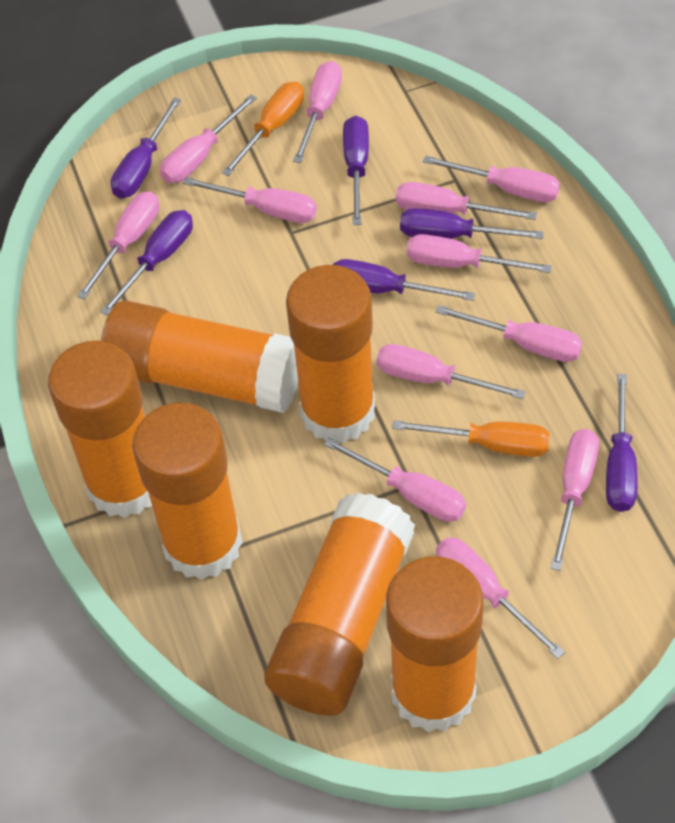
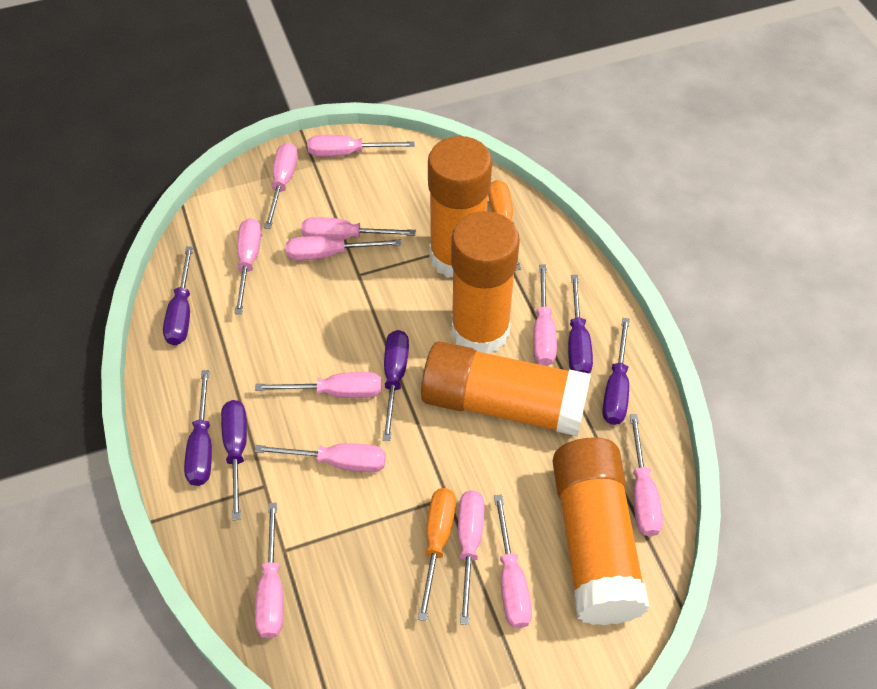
orange glue stick: 6 -> 4

